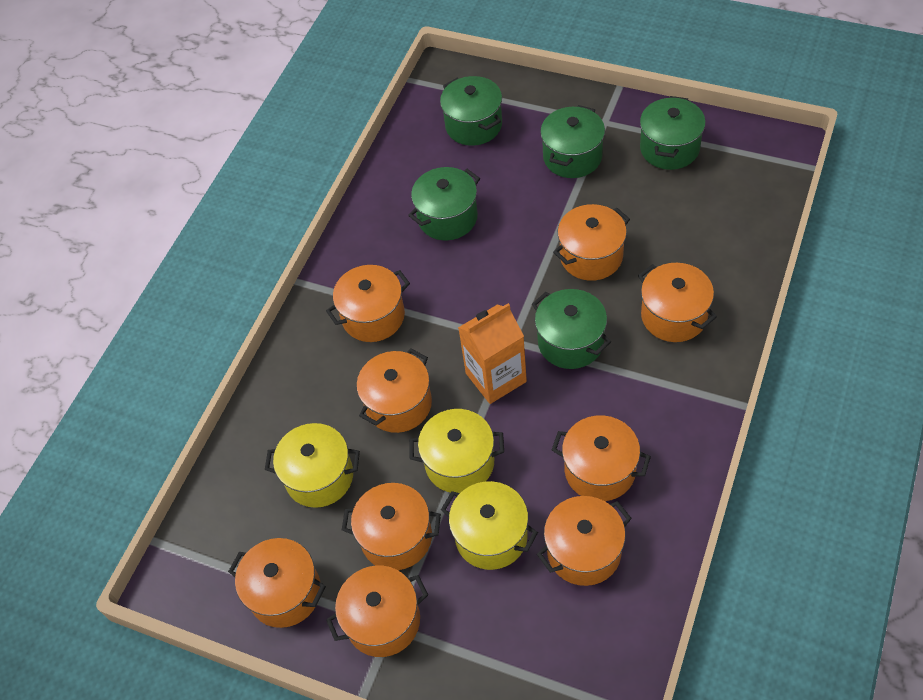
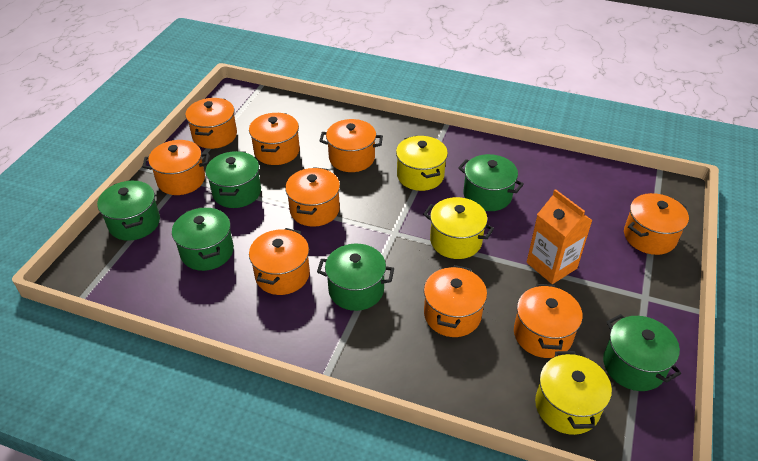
green pot: 5 -> 6

